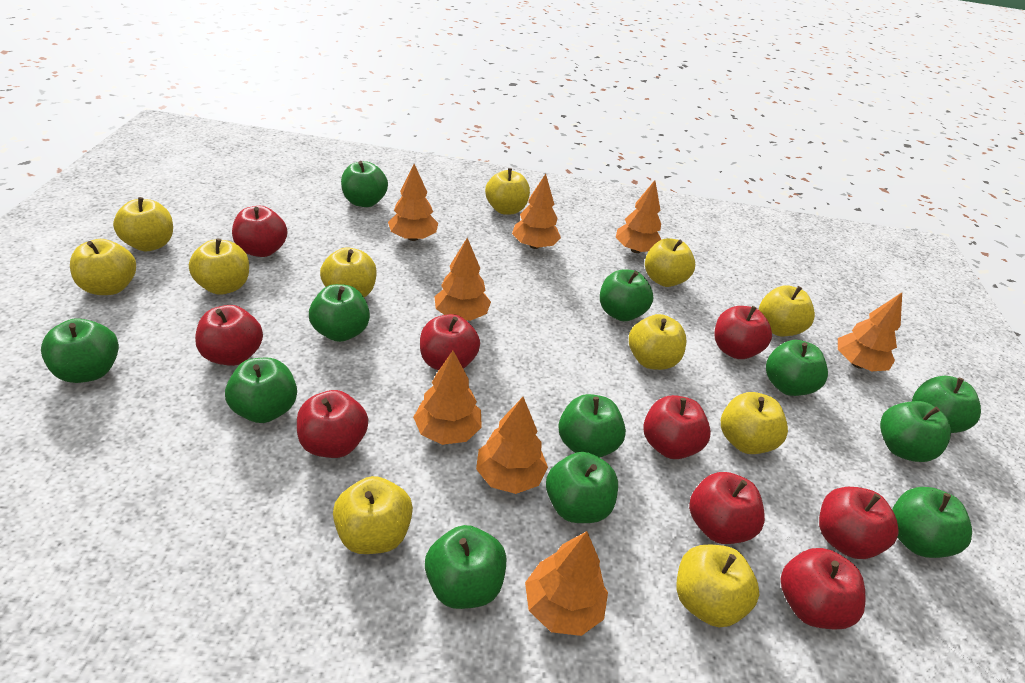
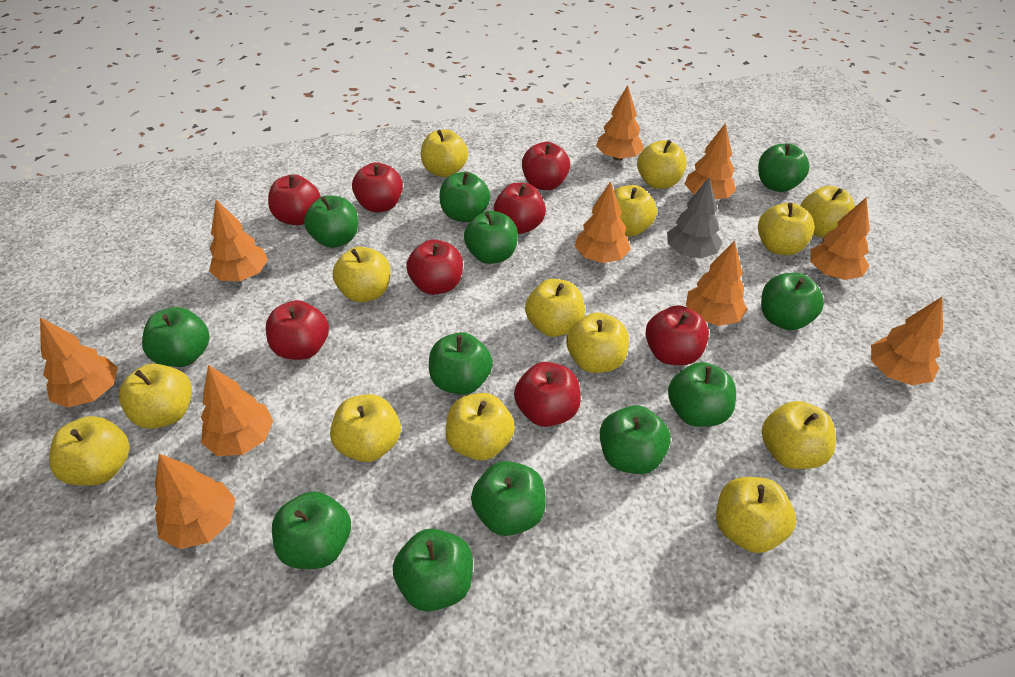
grey tree: 0 -> 1
orange tree: 8 -> 10
red apple: 9 -> 8
yellow apple: 11 -> 14

